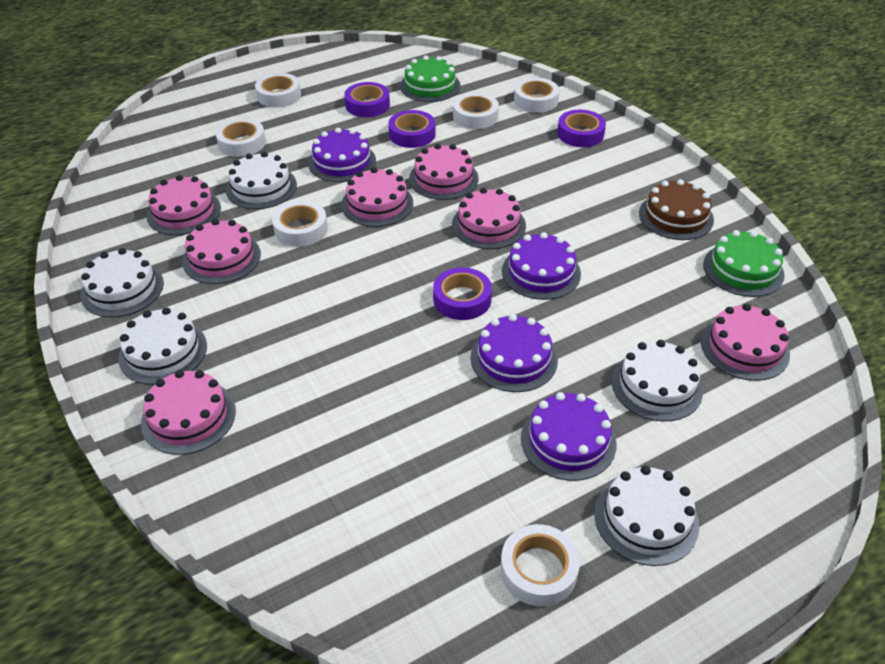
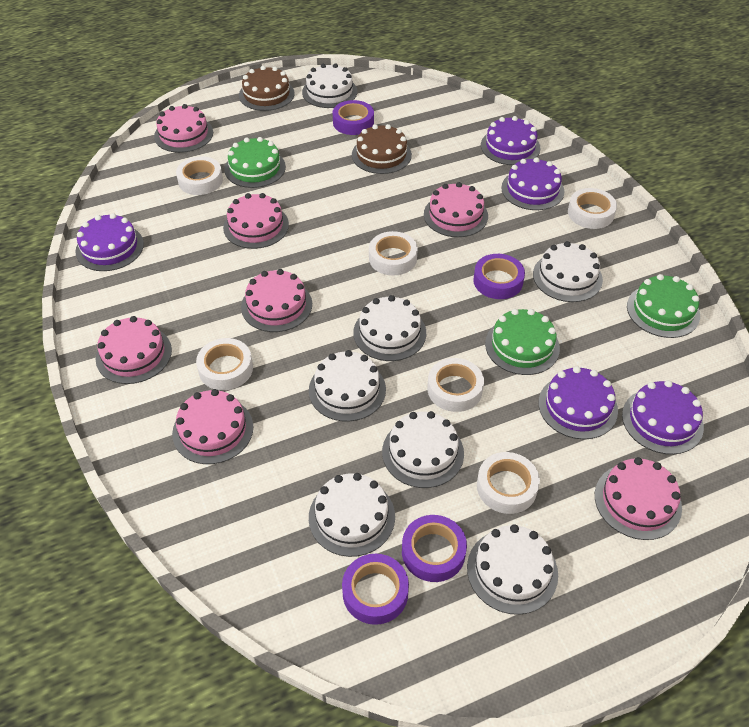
brown cake: 1 -> 2
green cake: 2 -> 3
purple cake: 4 -> 5
white cake: 5 -> 7

